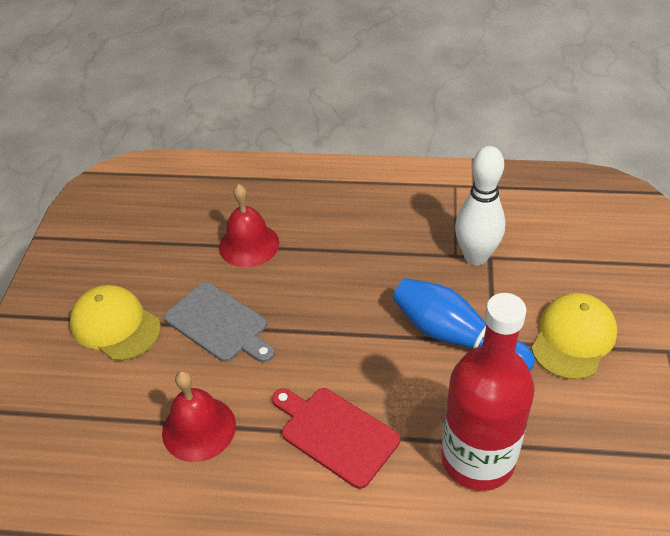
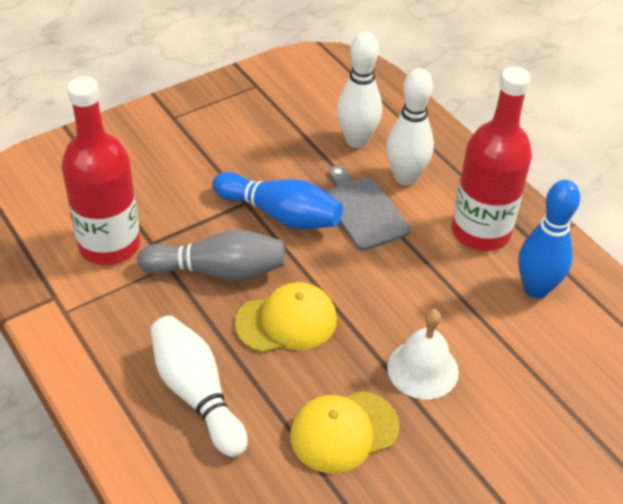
blue bowling pin: 1 -> 2
grey bowling pin: 0 -> 1
red bell: 2 -> 0
red bottle: 1 -> 2
red cutting board: 1 -> 0
white bell: 0 -> 1
white bowling pin: 1 -> 3

